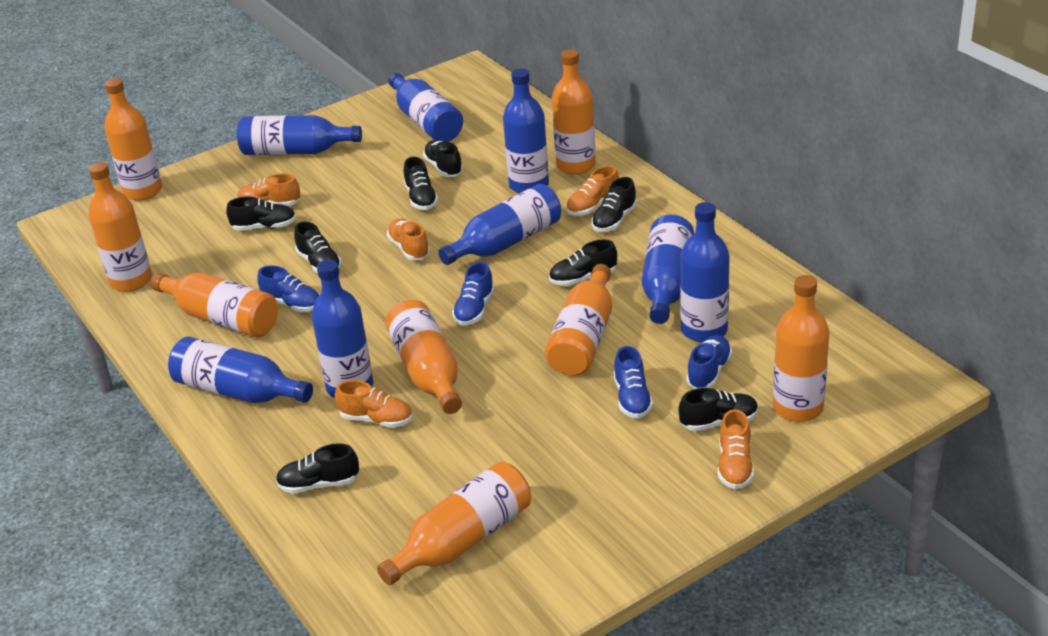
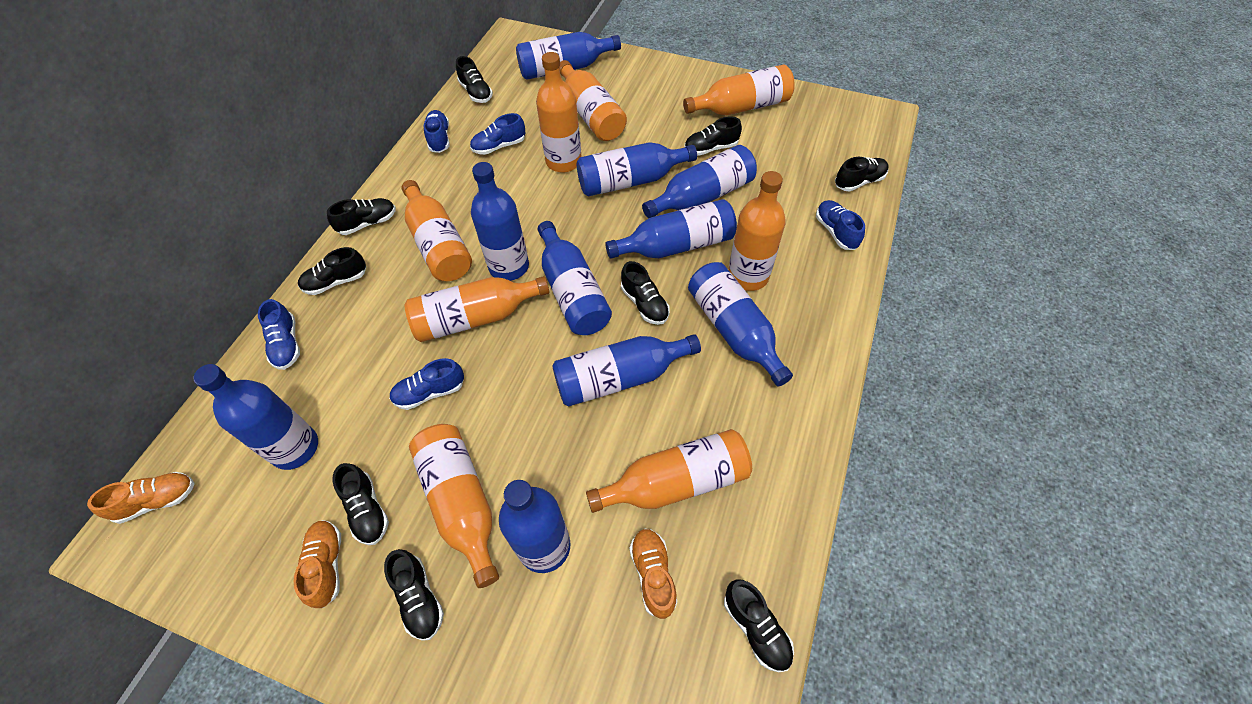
black shoe: 8 -> 9
blue bottle: 8 -> 10
blue shoe: 4 -> 5
orange shoe: 5 -> 3

